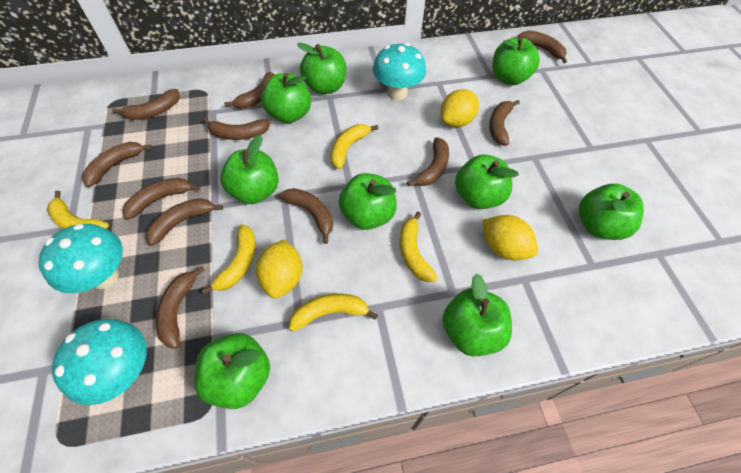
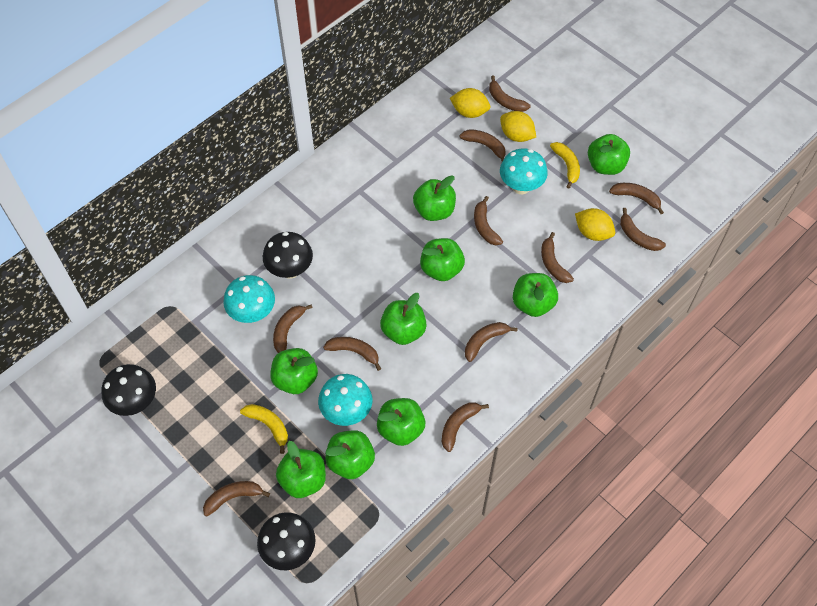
black mushroom: 0 -> 3
yellow banana: 5 -> 2

